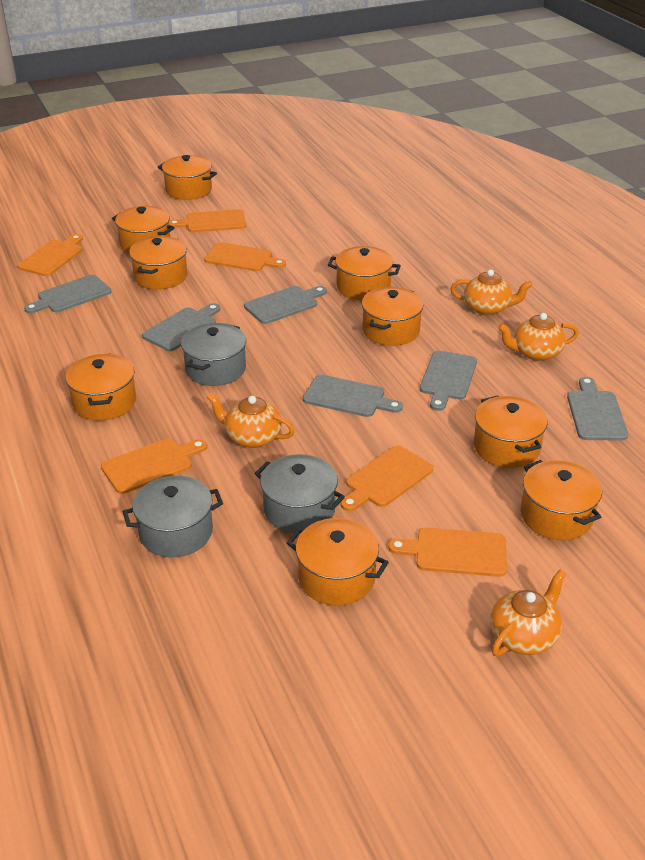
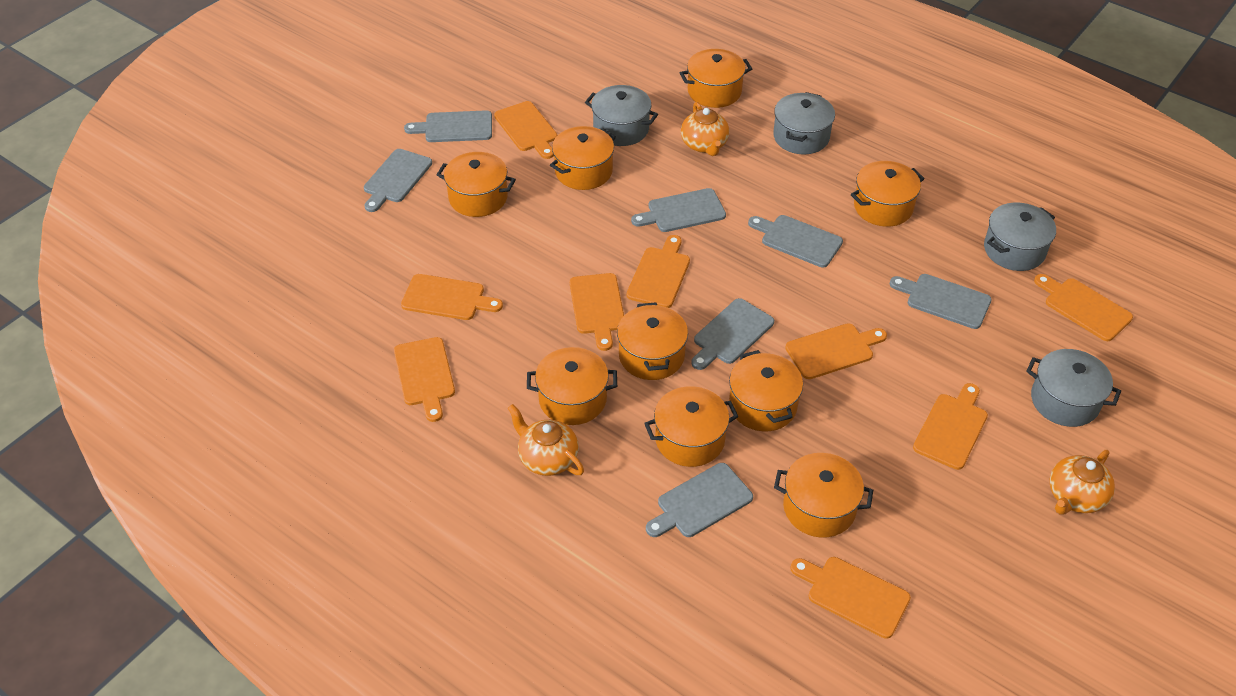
grey cutting board: 6 -> 7
grey pot: 3 -> 4
orange cutting board: 6 -> 9
orange teapot: 4 -> 3

